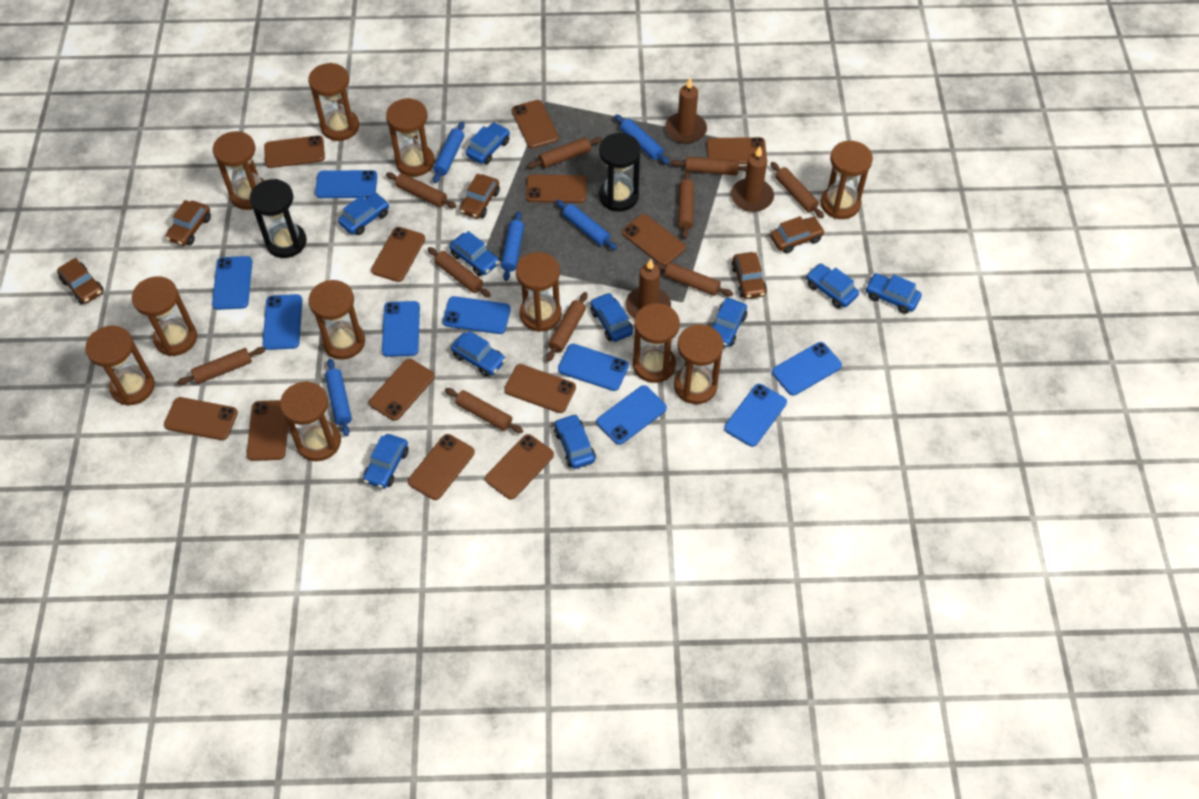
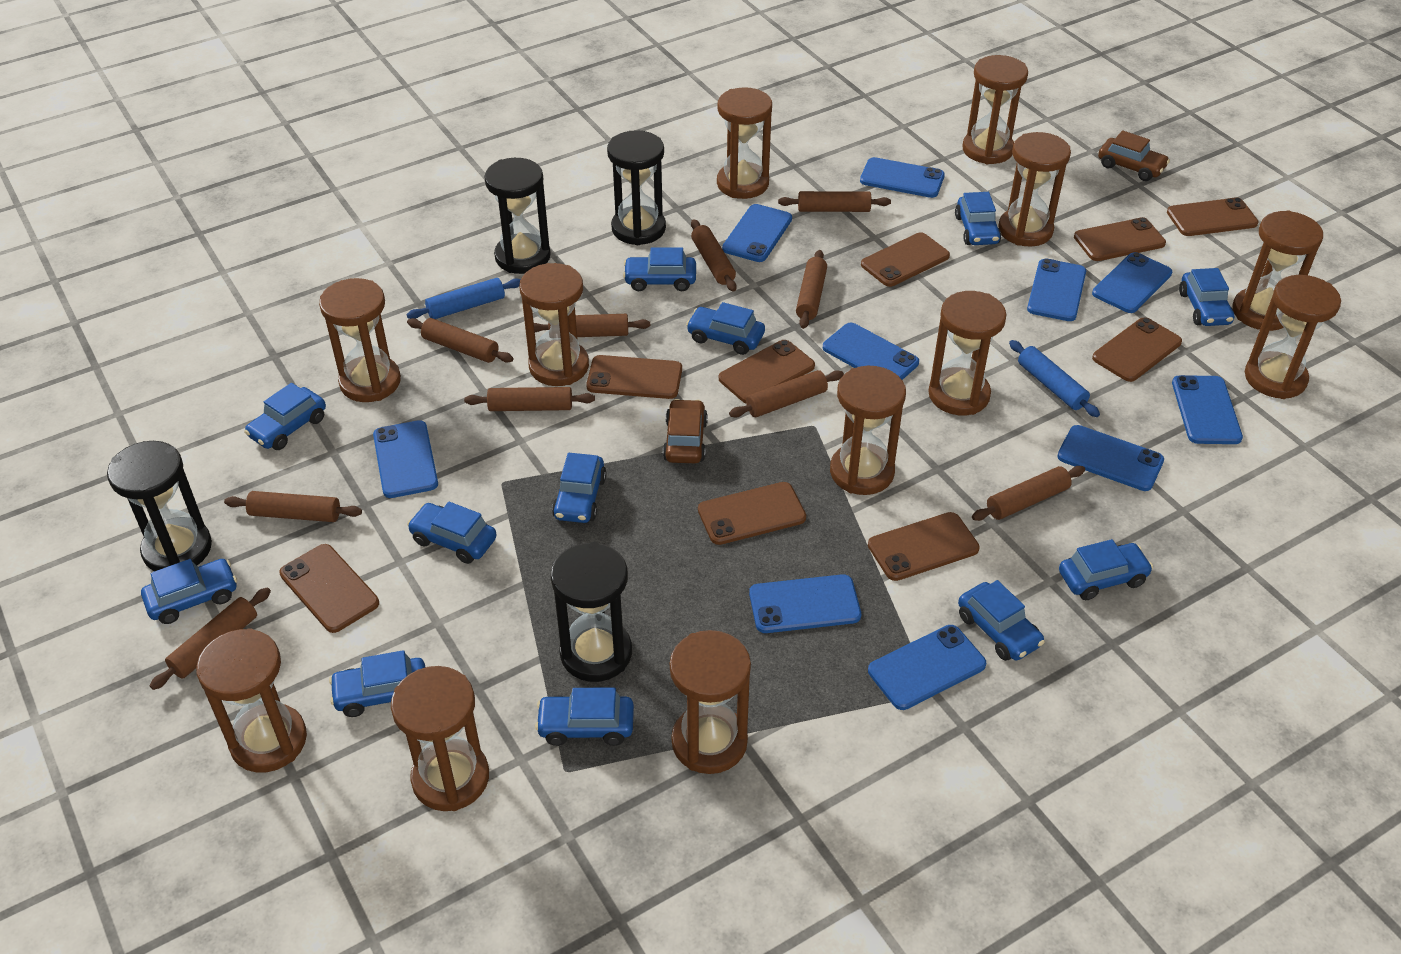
black hourglass: 2 -> 4
blue car: 10 -> 12
blue phone: 9 -> 10
blue rolling pin: 5 -> 2
brown candle: 3 -> 0
brown car: 5 -> 2
brown hourglass: 11 -> 12
brown phone: 12 -> 9

